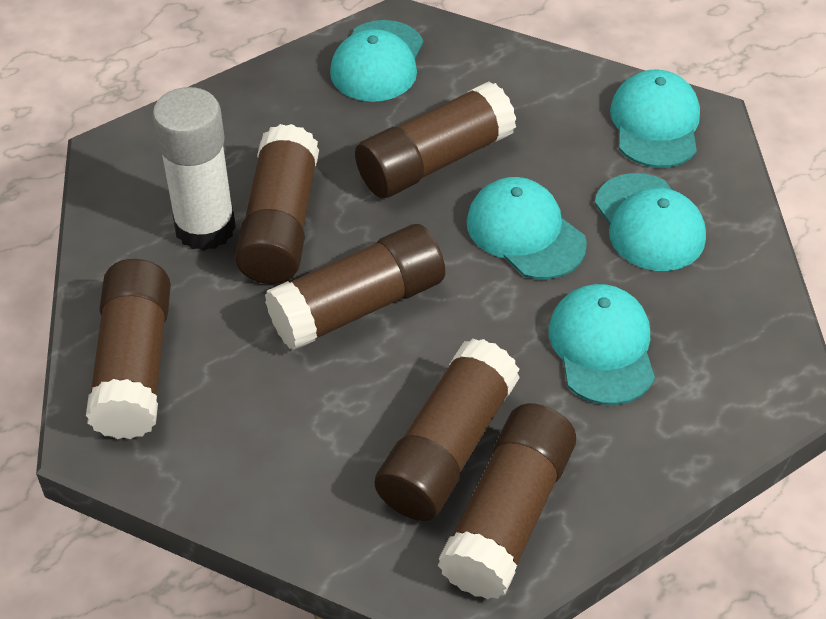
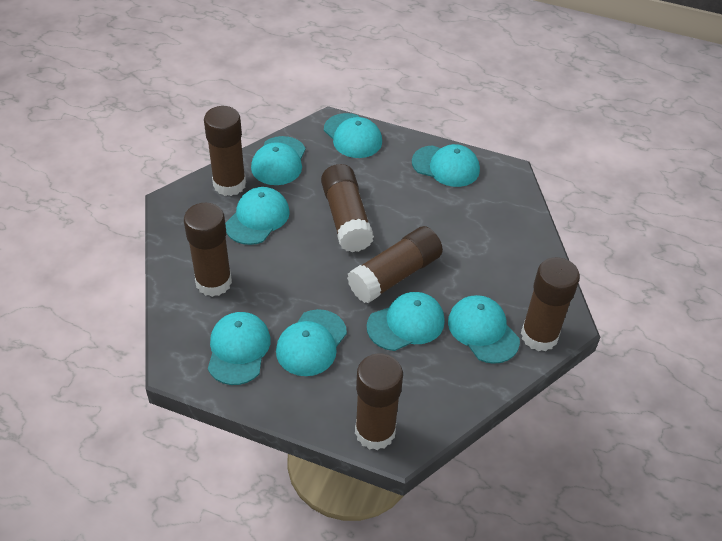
turquoise cap: 5 -> 8
white glue stick: 1 -> 0

